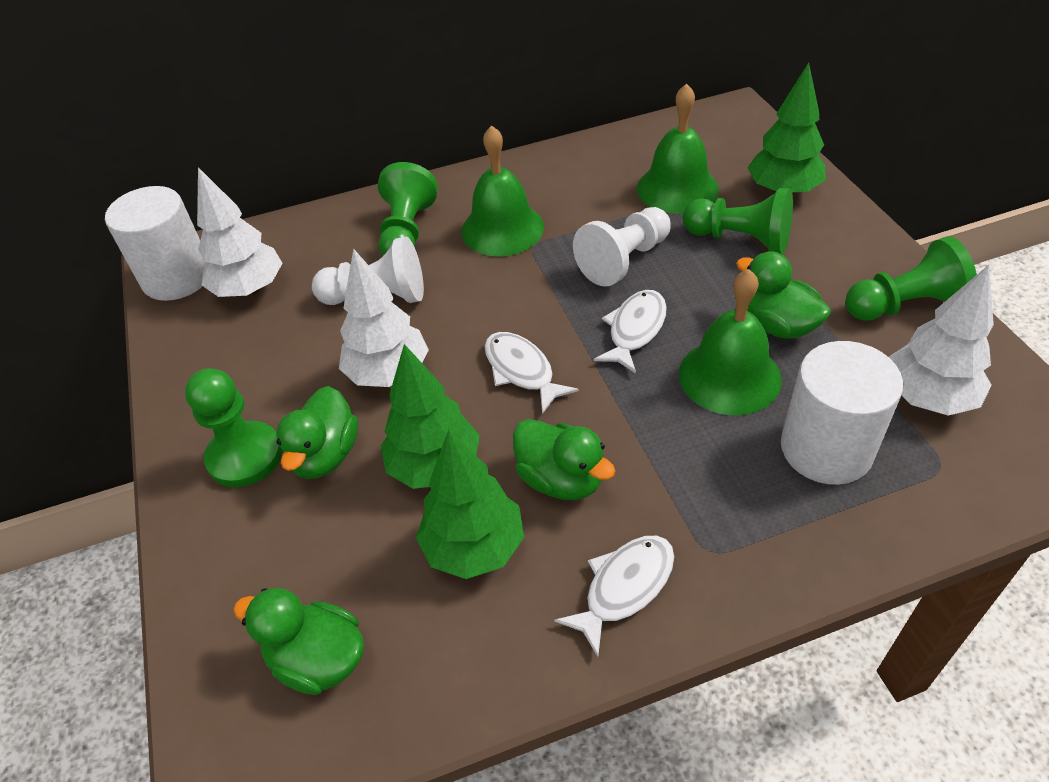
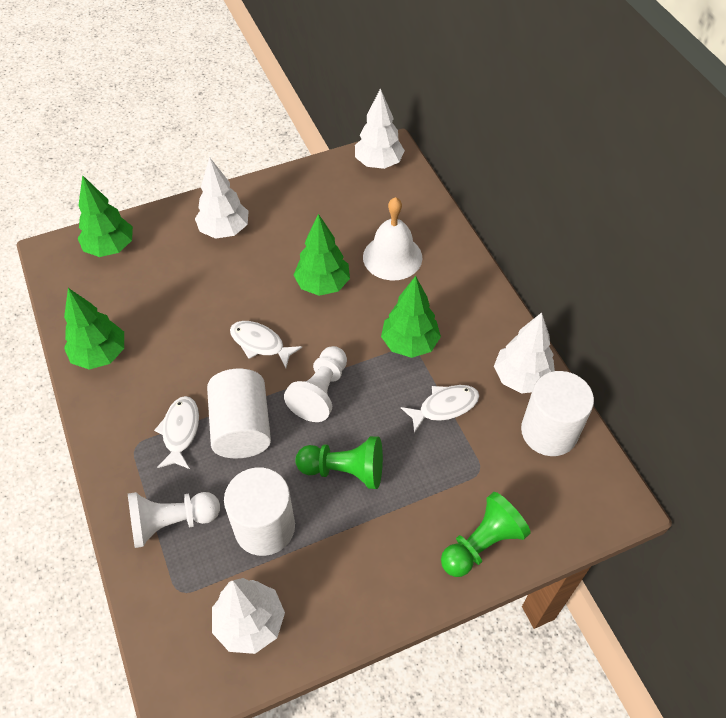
green bell: 3 -> 0
green duck: 4 -> 0
green pawn: 4 -> 2
green tree: 3 -> 4
white bell: 0 -> 1
white cylinder: 2 -> 3
white tree: 3 -> 4

